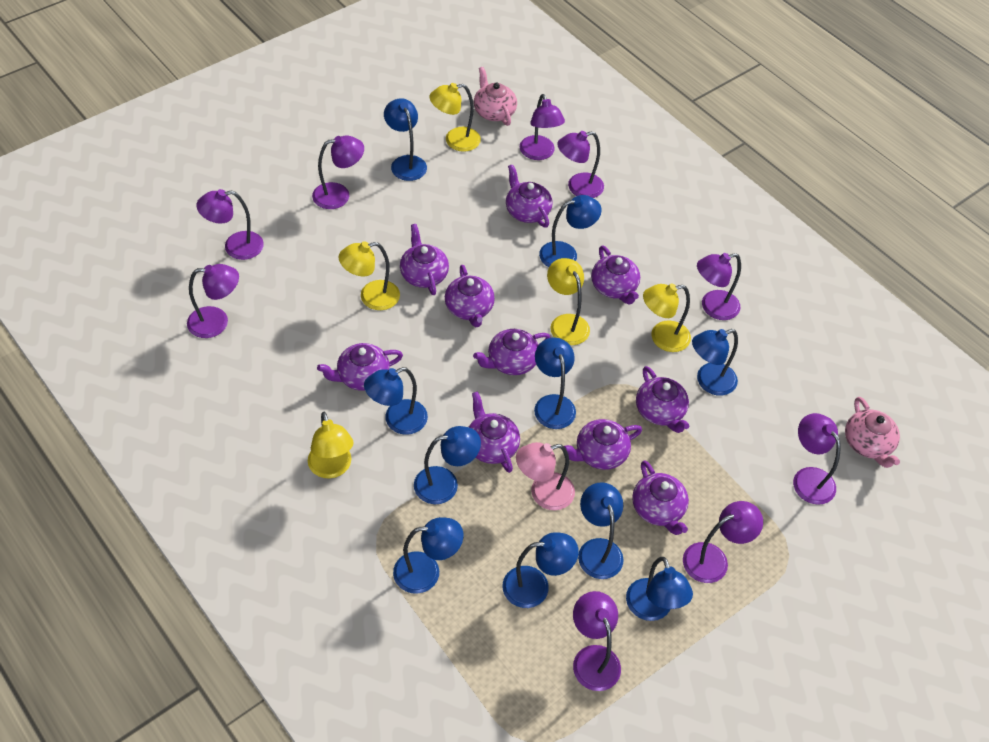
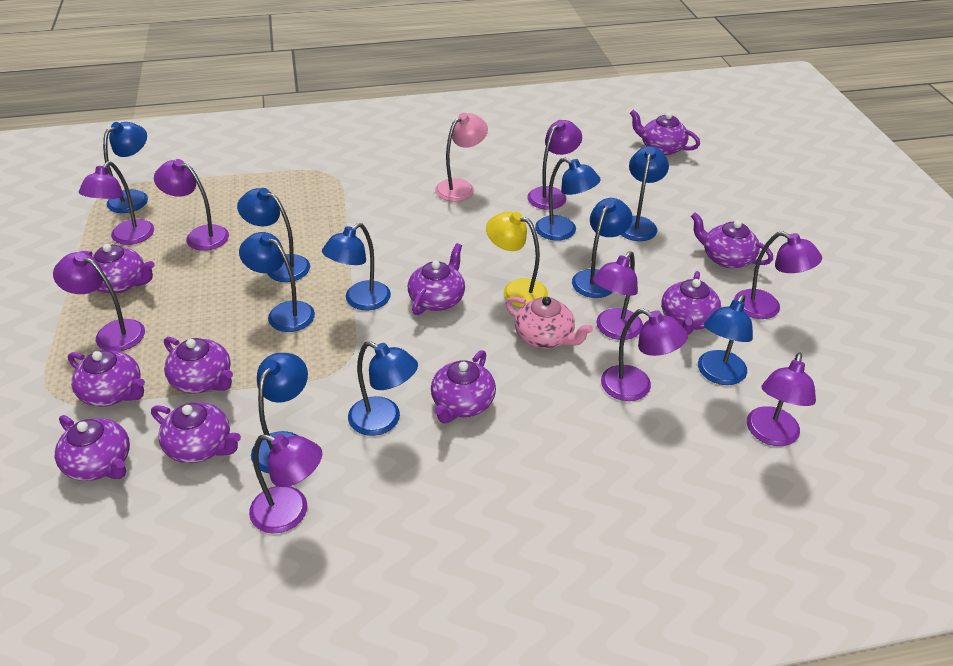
pink teapot: 2 -> 1
yellow lamp: 5 -> 1

